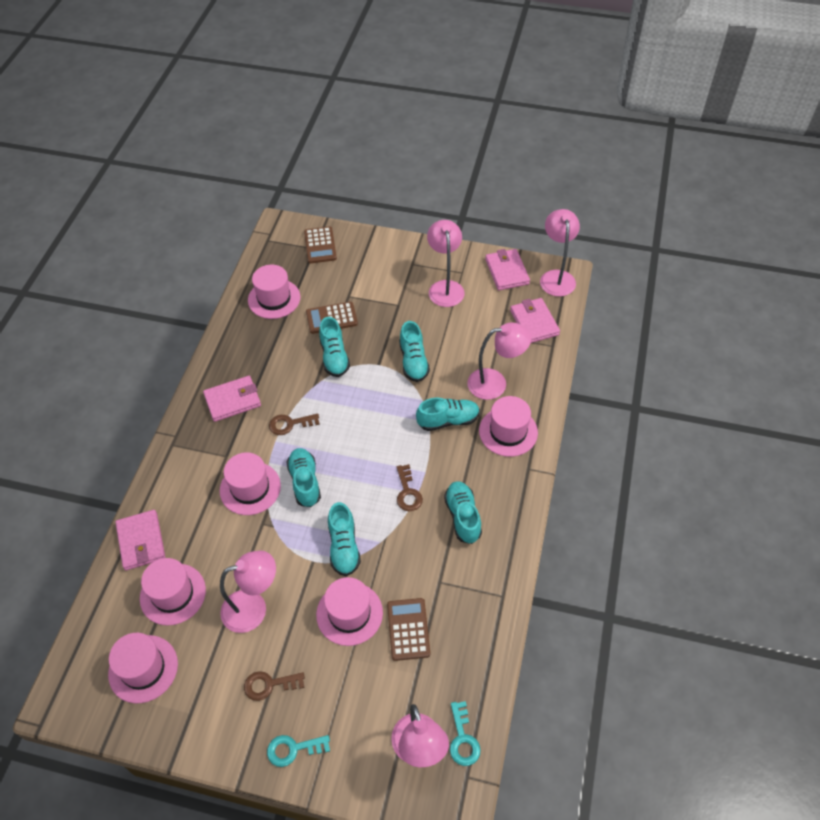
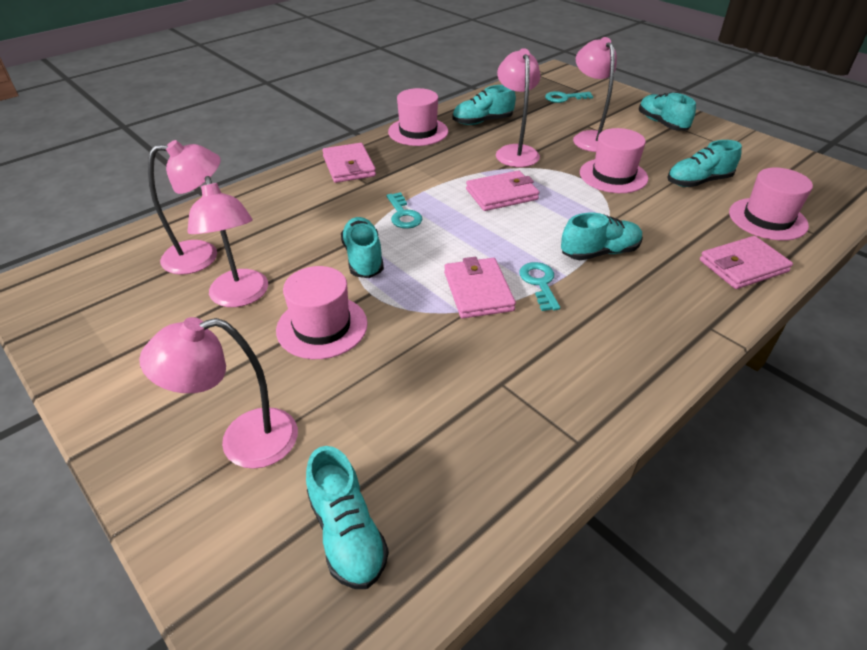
brown calculator: 3 -> 0
brown key: 3 -> 0
pink hat: 6 -> 4
turquoise key: 2 -> 3

